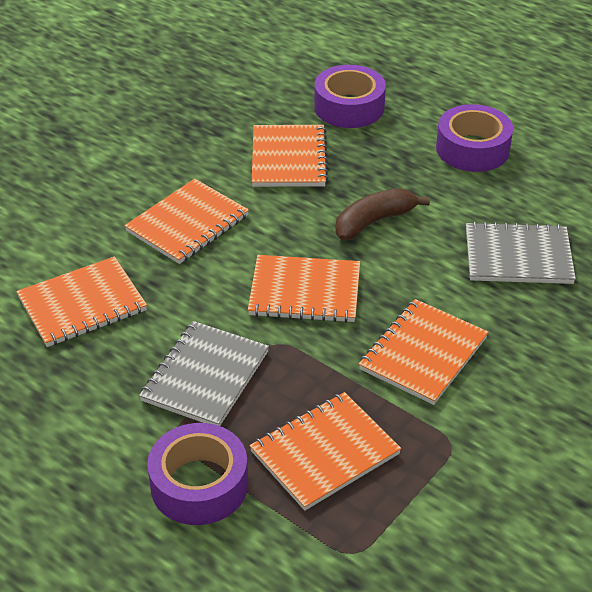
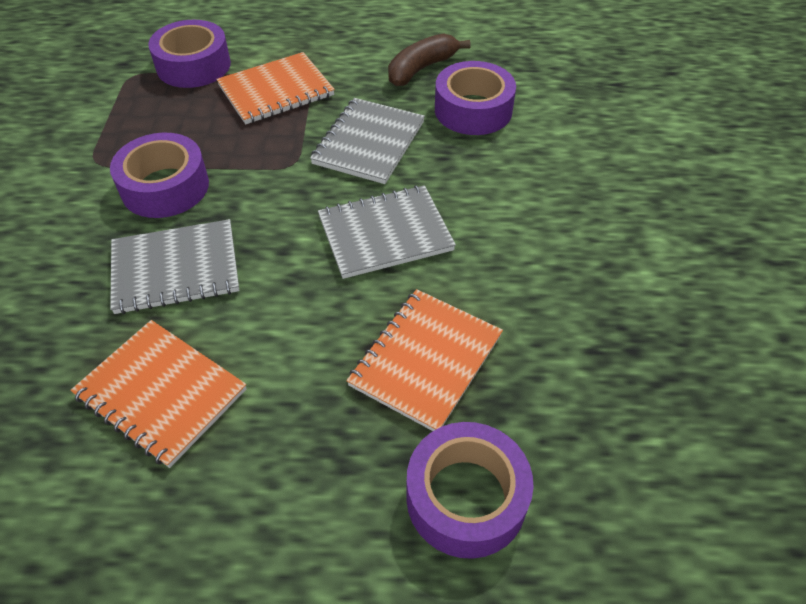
grey notebook: 2 -> 3
orange notebook: 6 -> 3
purple tape: 3 -> 4

